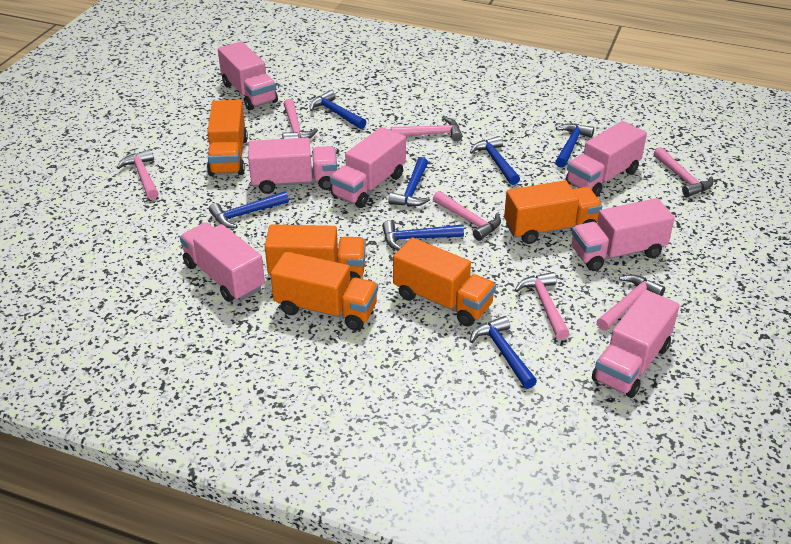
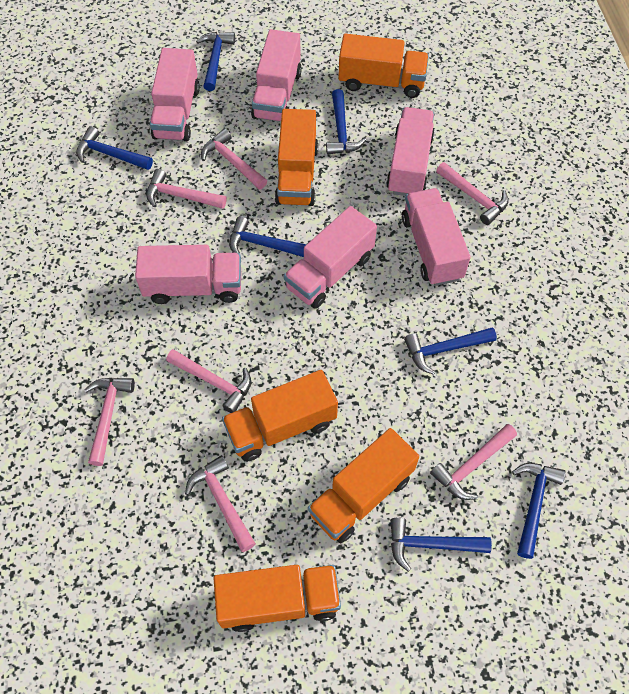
pink truck: 7 -> 6

